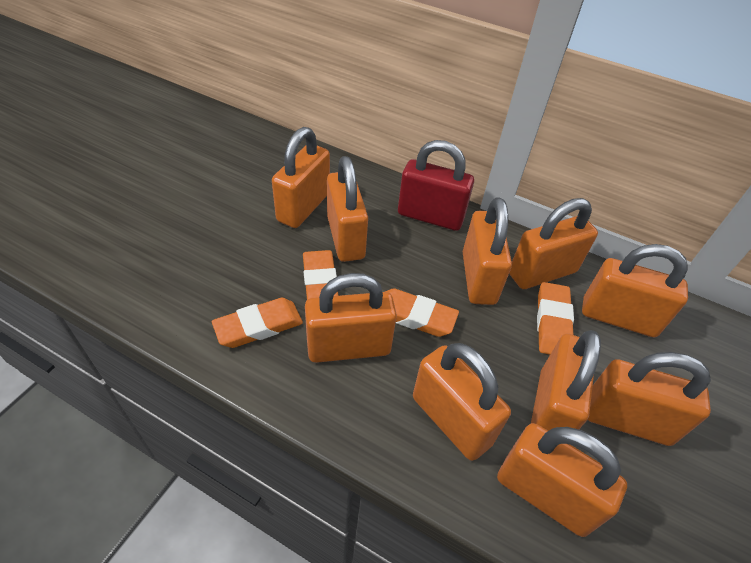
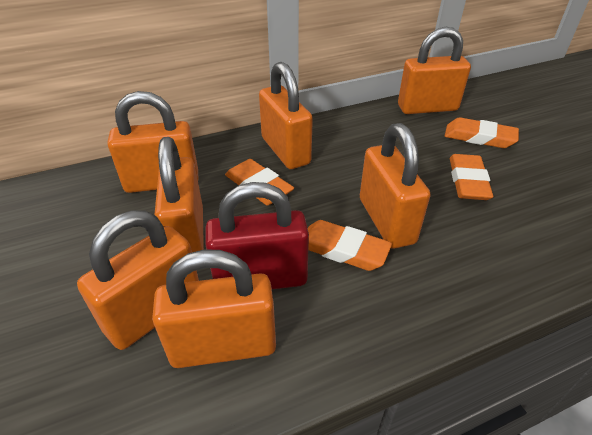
orange padlock: 10 -> 7

